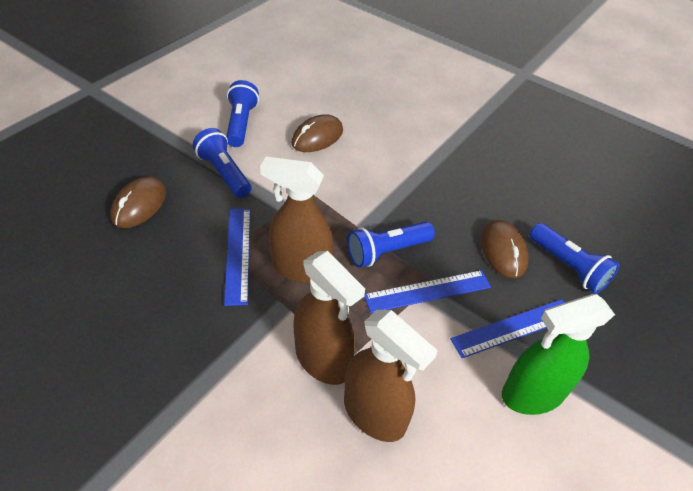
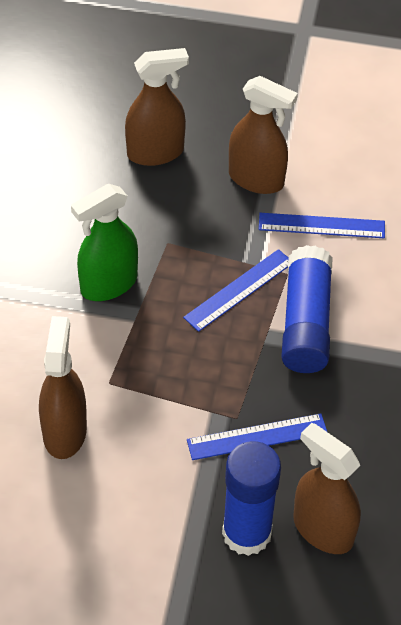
blue flashlight: 4 -> 0
blue glue stick: 0 -> 2
brown mouse: 3 -> 0
brown spray bottle: 3 -> 4

